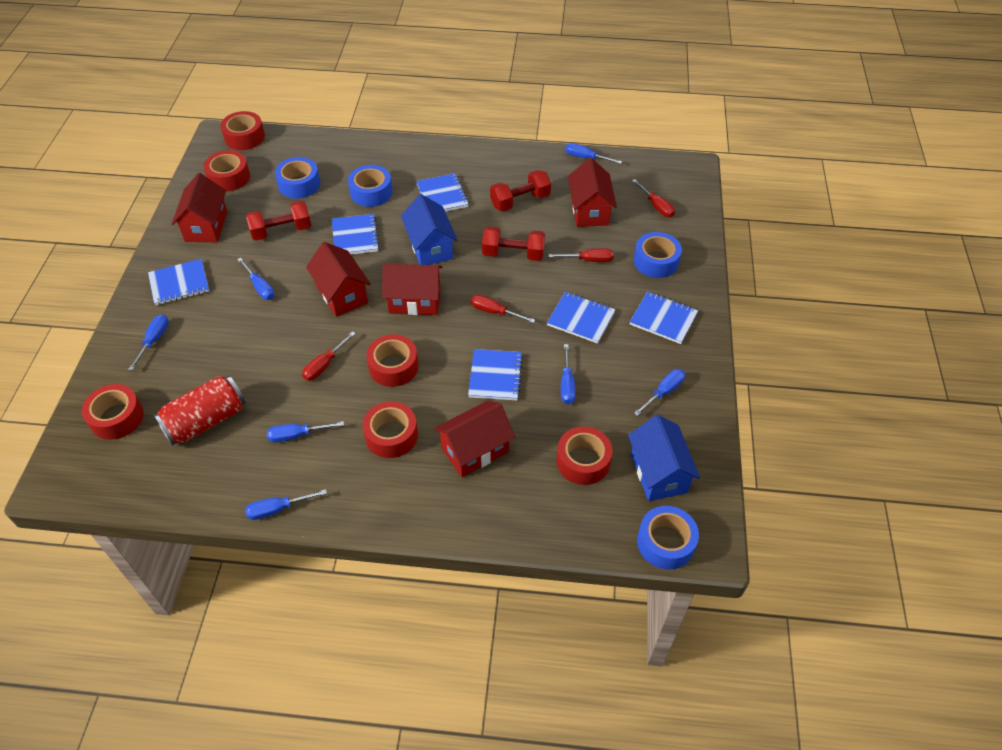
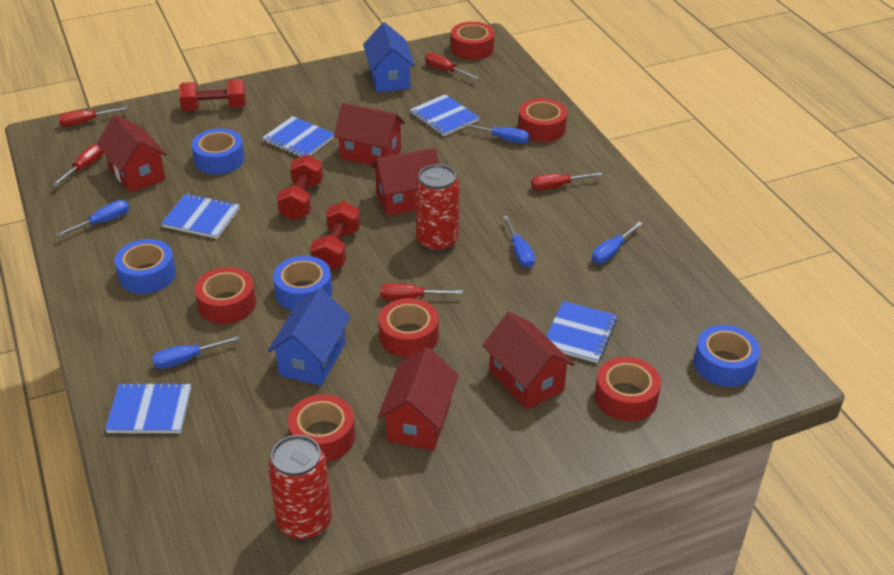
blue notebook: 6 -> 5
blue screwdriver: 7 -> 5
red can: 1 -> 2
red screwdriver: 4 -> 5

